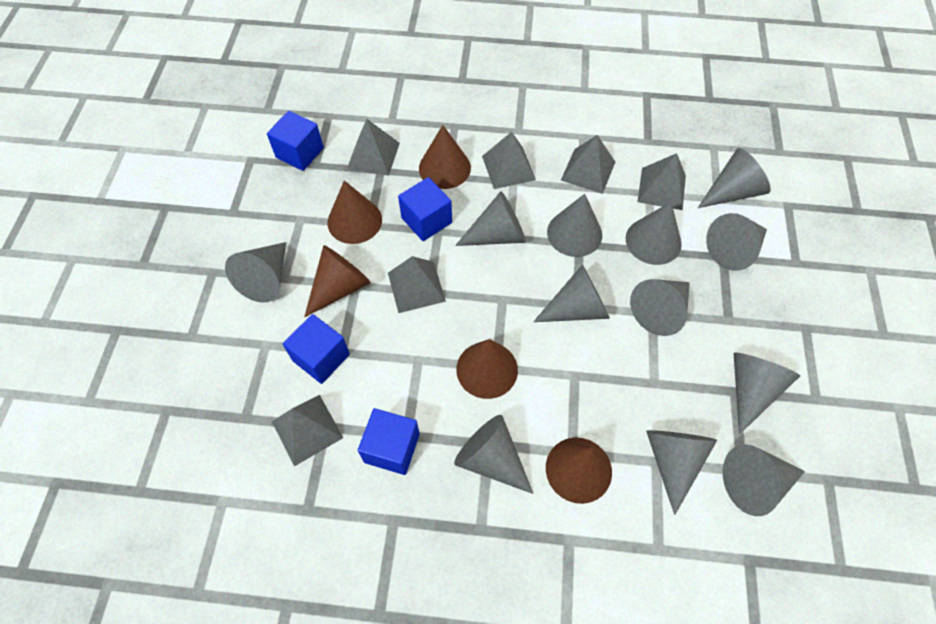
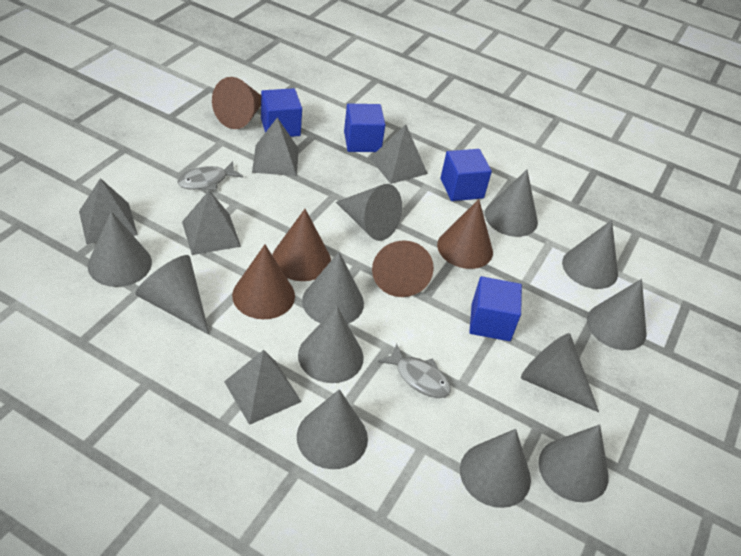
grey fish: 0 -> 2
grey pyramid: 6 -> 5

